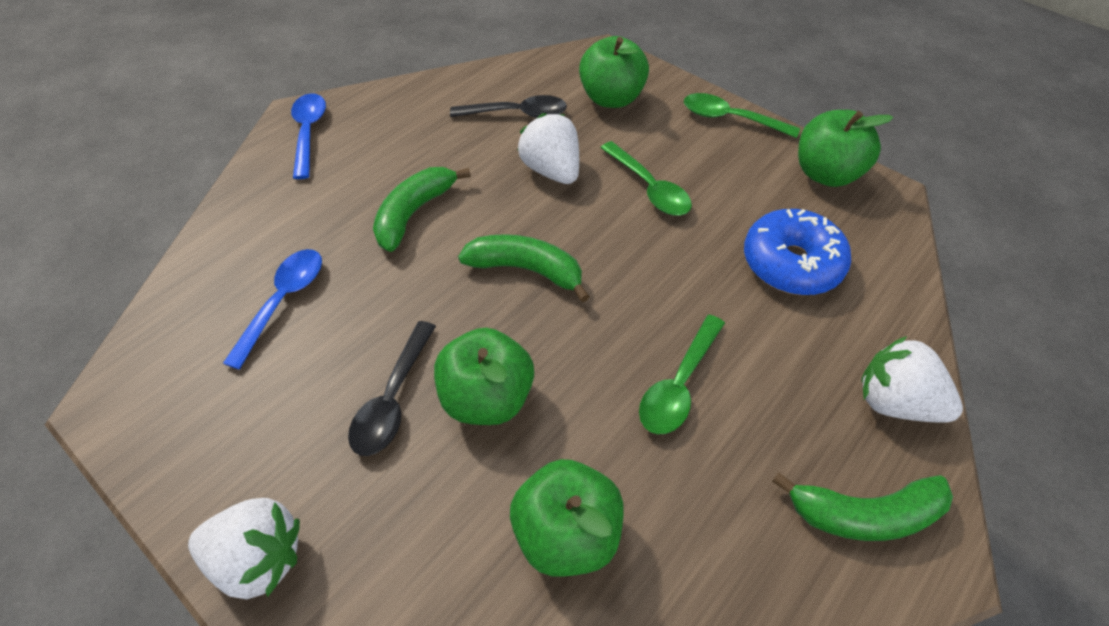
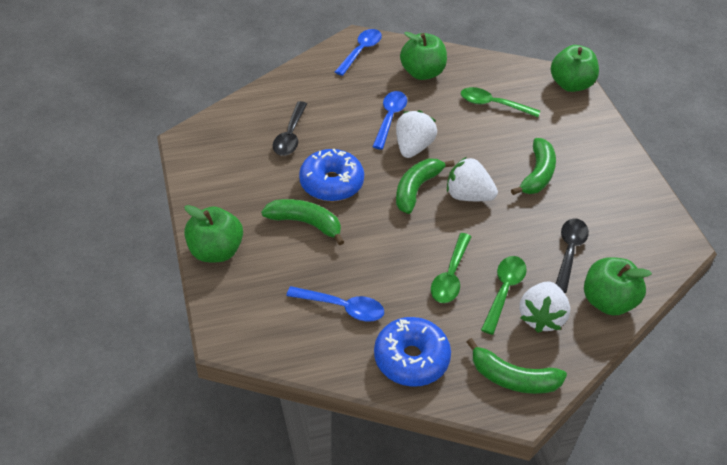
blue donut: 1 -> 2
blue spoon: 2 -> 3
green banana: 3 -> 4

